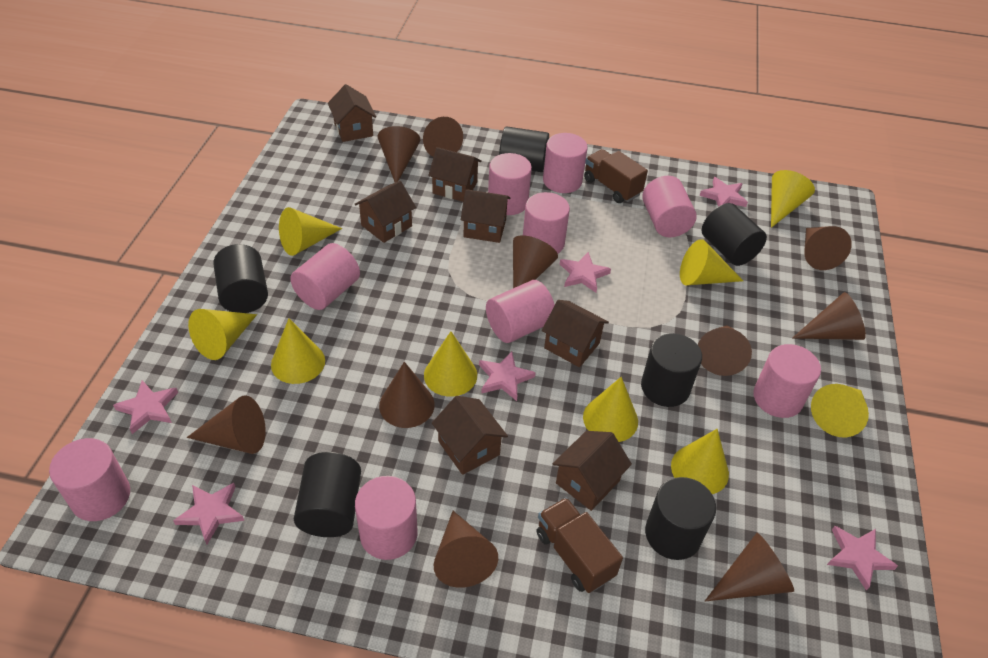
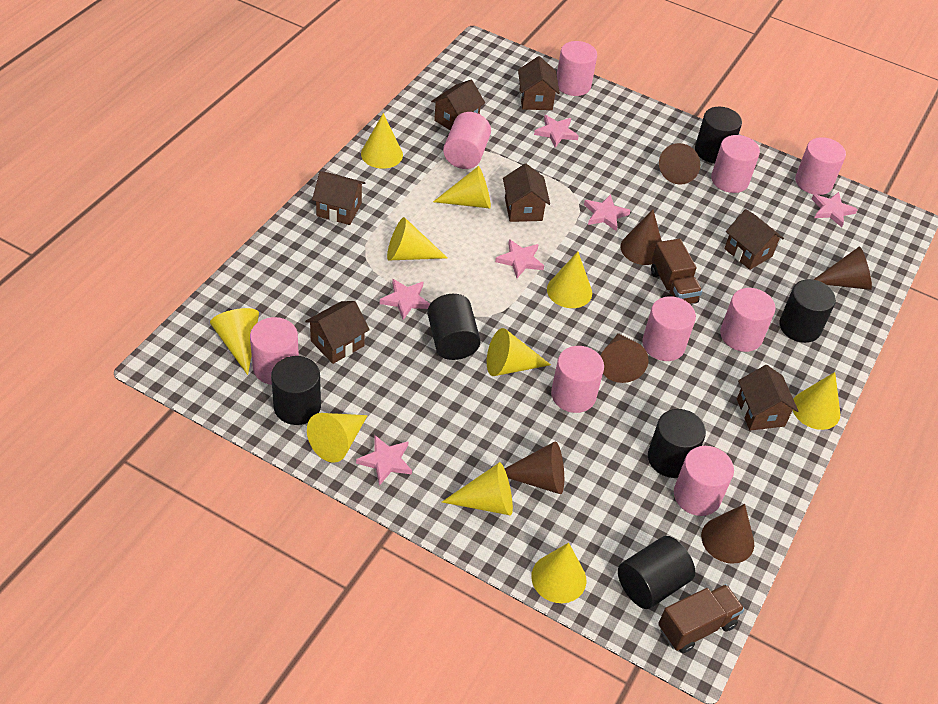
brown cone: 10 -> 6
yellow cone: 9 -> 10

